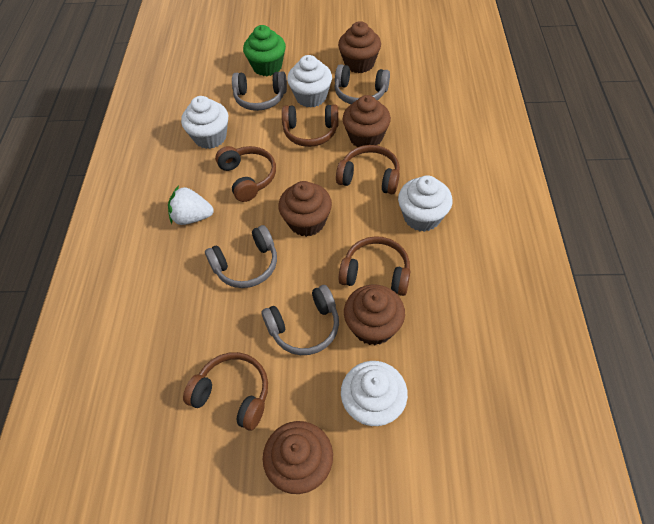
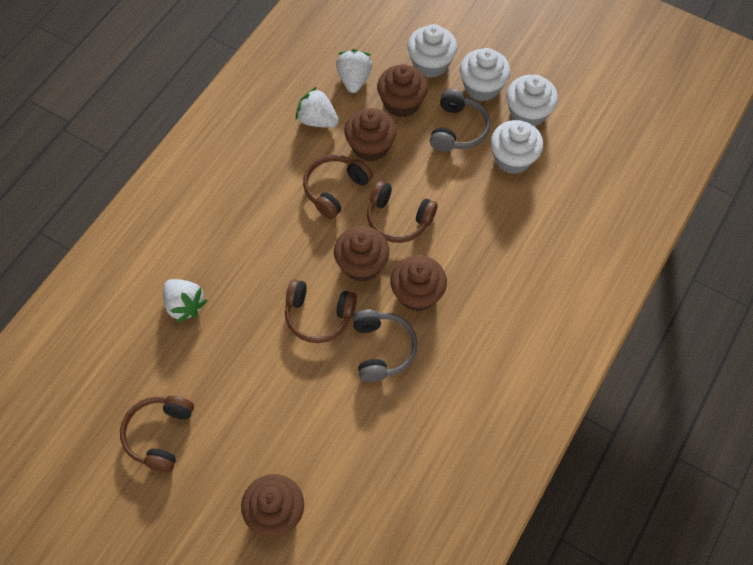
brown headphones: 5 -> 4
green cupcake: 1 -> 0
grey headphones: 4 -> 2
white strawberry: 1 -> 3

